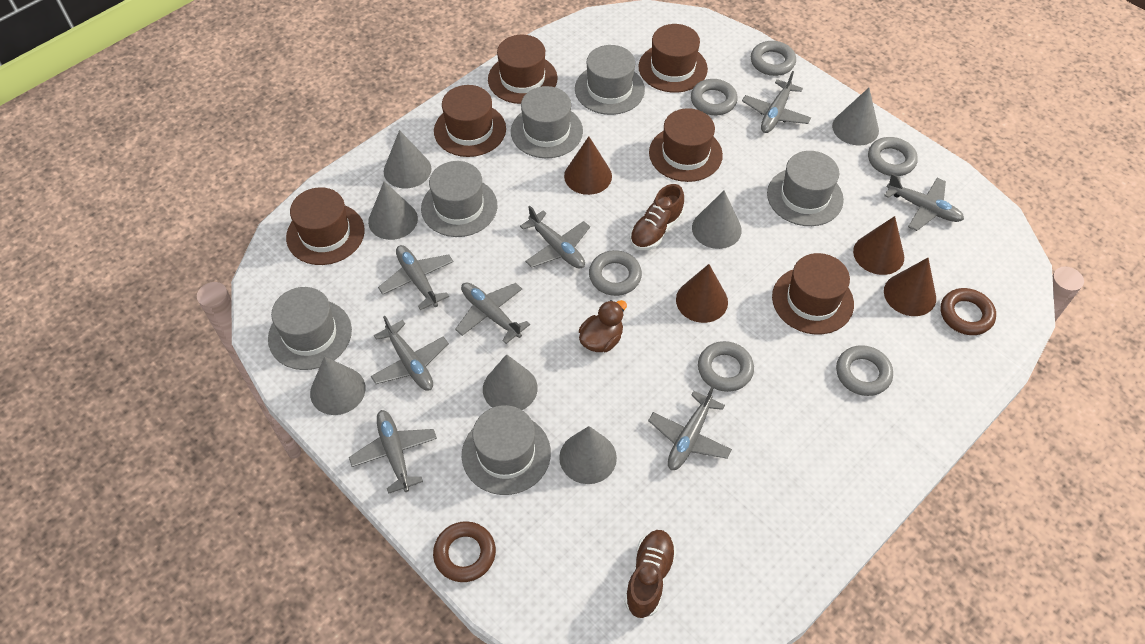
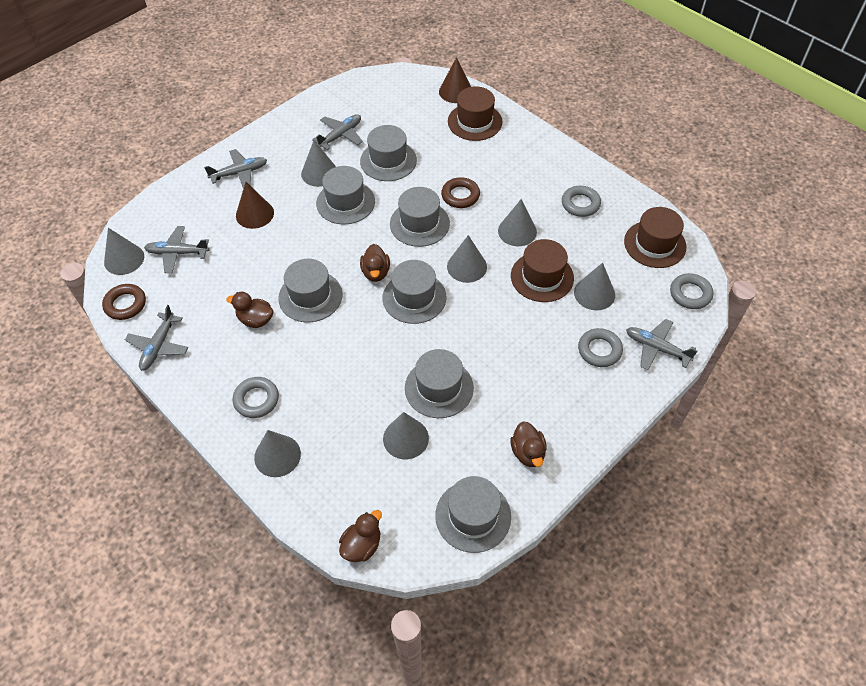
brown cone: 4 -> 2
brown duck: 1 -> 4
brown hat: 6 -> 3
brown shoe: 2 -> 0
grey hat: 6 -> 7
grey plane: 8 -> 5
grey ring: 6 -> 4

